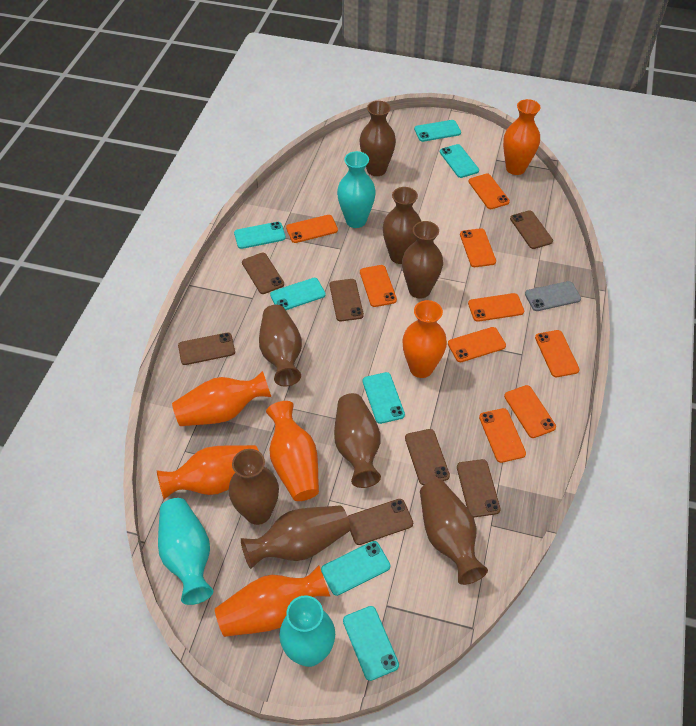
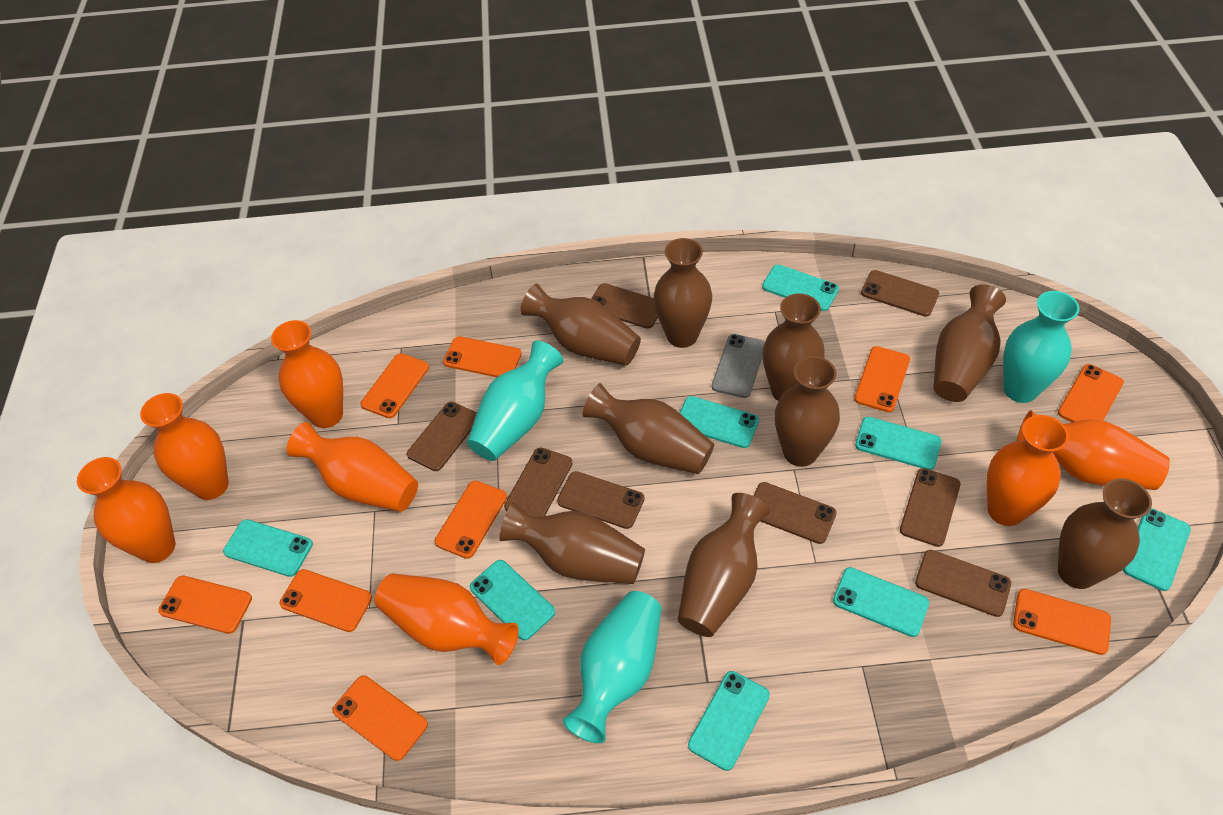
brown phone: 7 -> 8
brown vase: 8 -> 9
orange vase: 6 -> 7
turquoise phone: 7 -> 8

